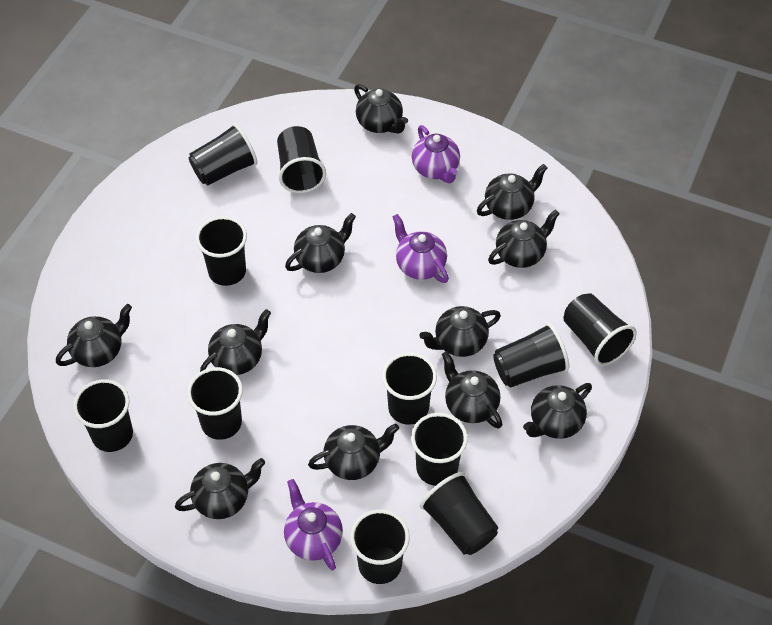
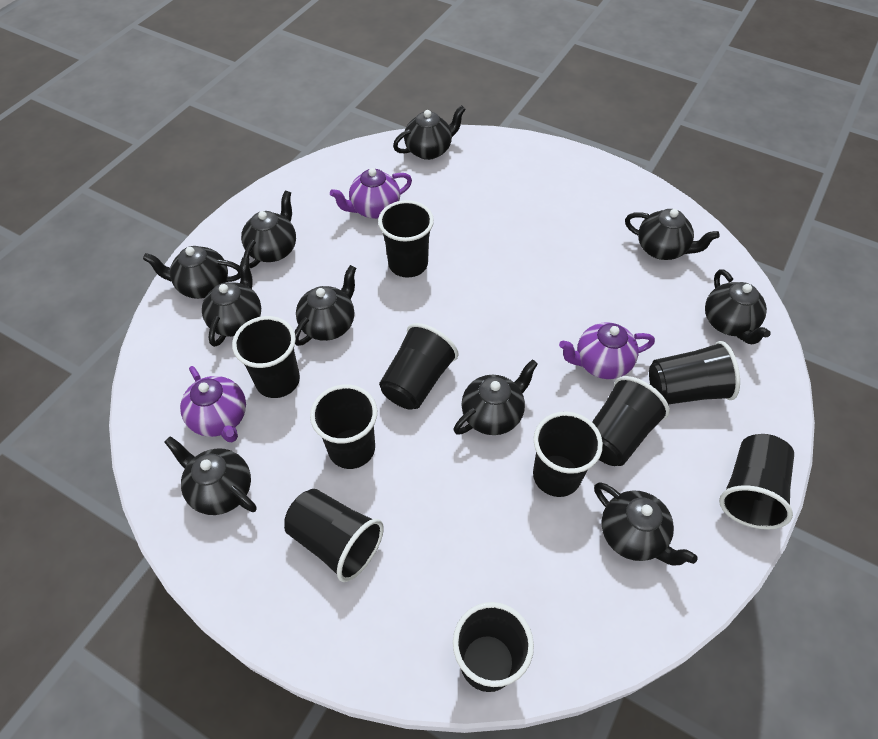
black cup: 11 -> 10
black teapot: 11 -> 10

